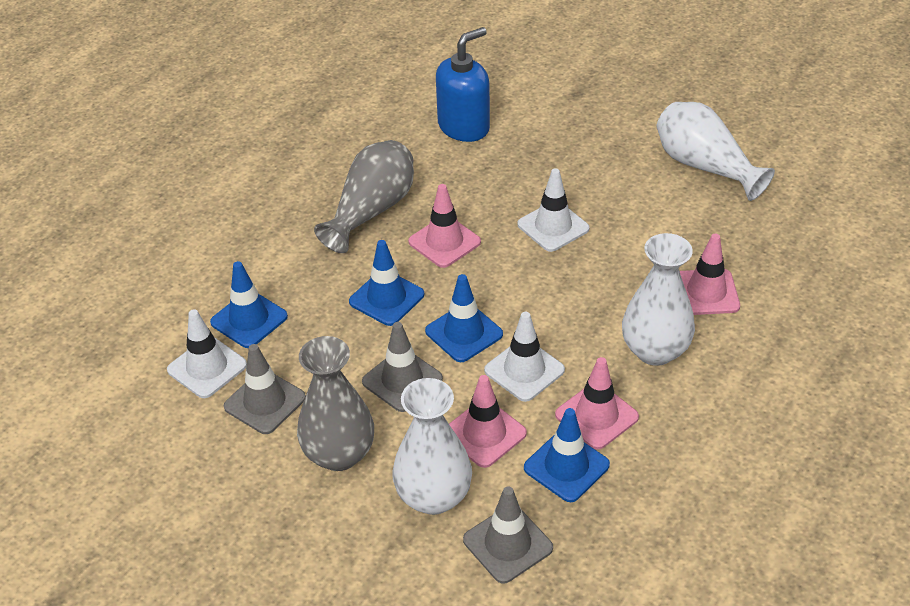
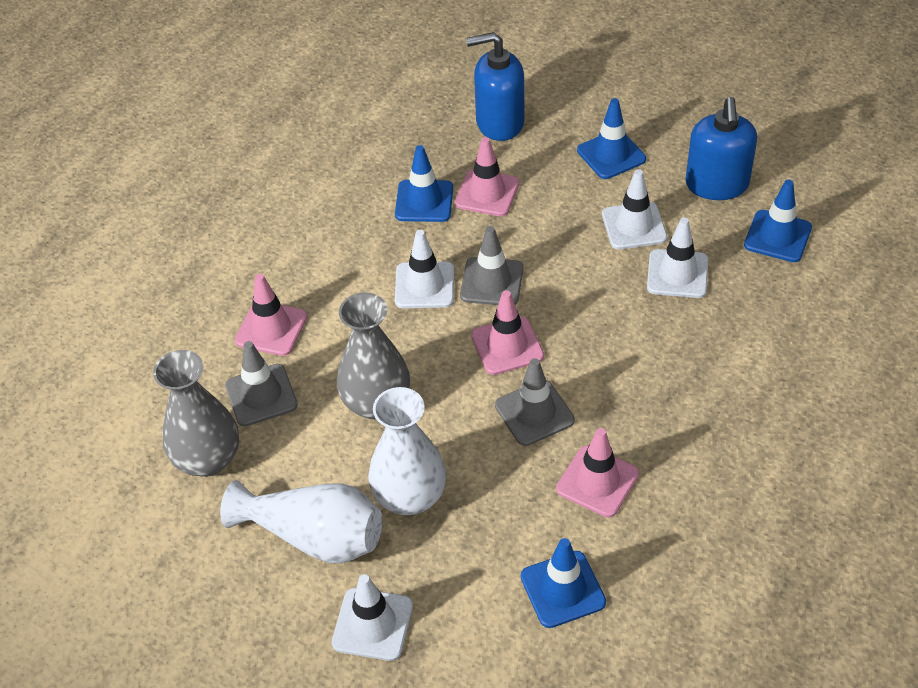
blue soap dispenser: 1 -> 2
white traffic cone: 3 -> 4
white vase: 3 -> 2

